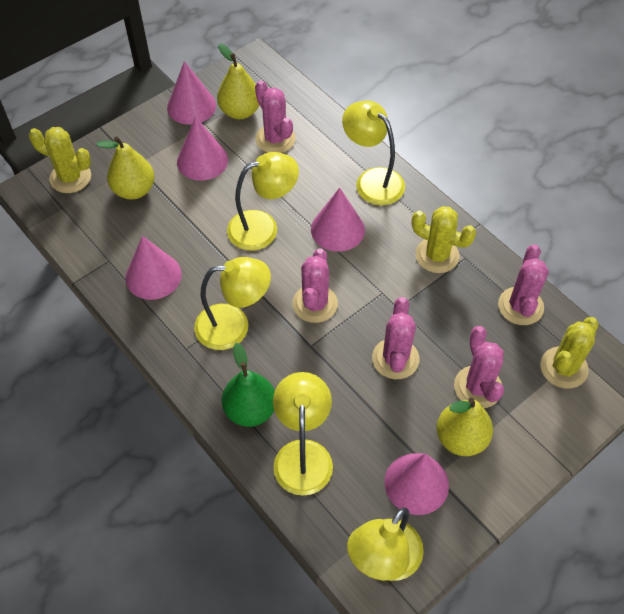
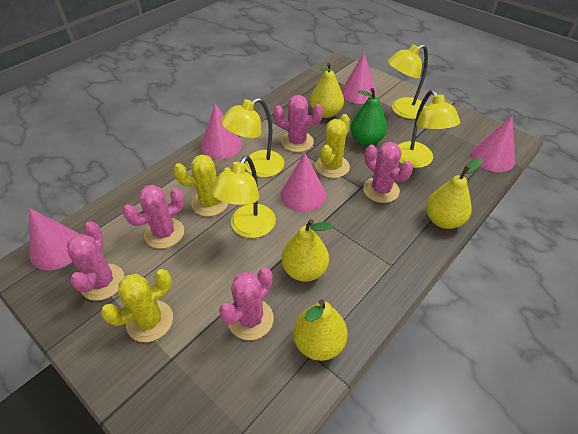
yellow lamp: 5 -> 4
yellow pear: 3 -> 4

